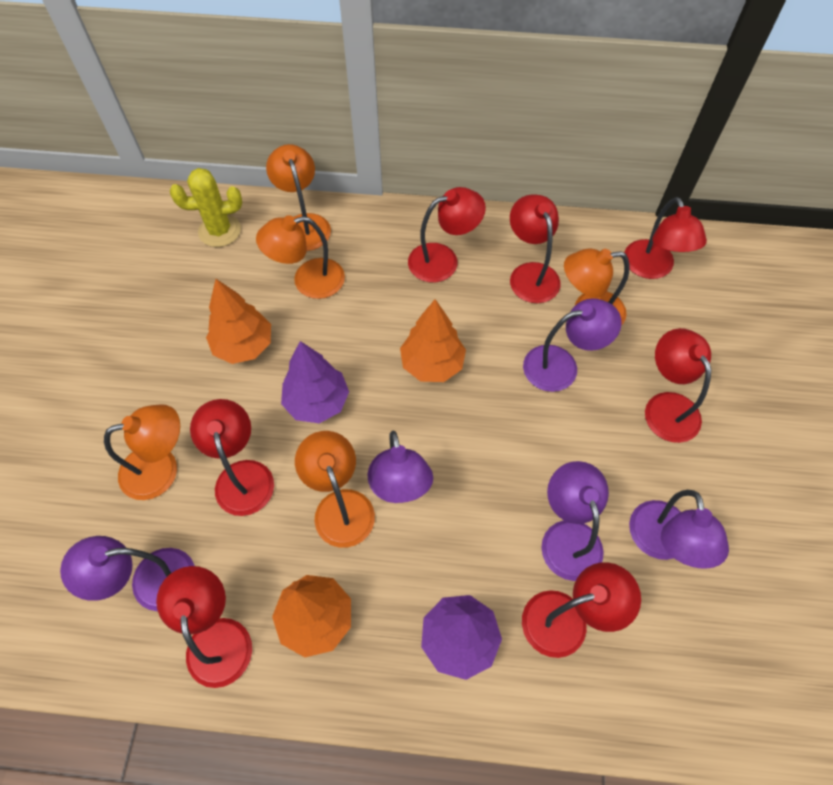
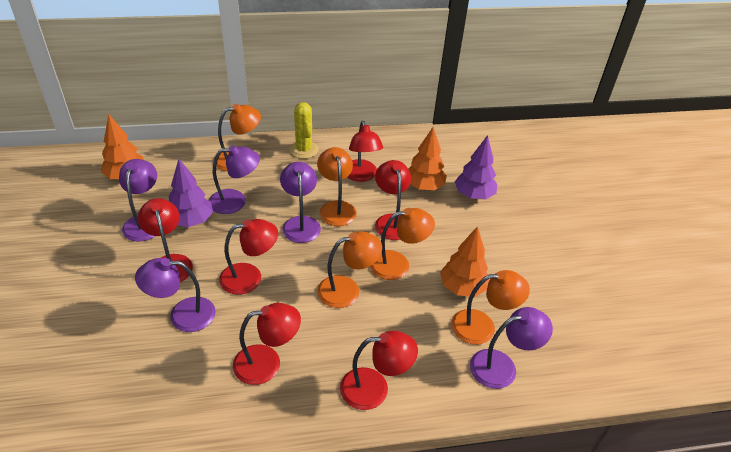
red lamp: 7 -> 6

